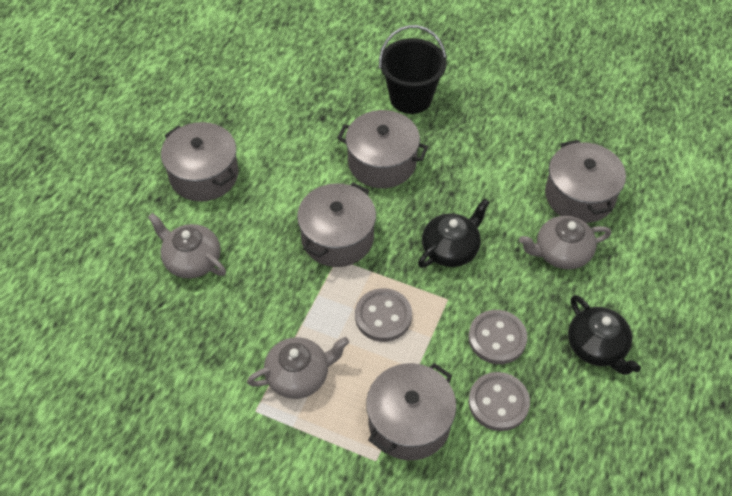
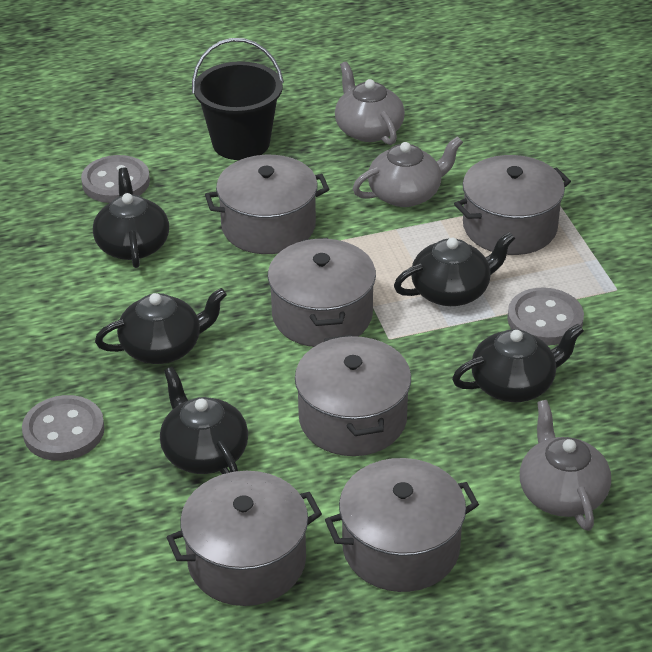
black teapot: 2 -> 5
grey pot: 5 -> 6

